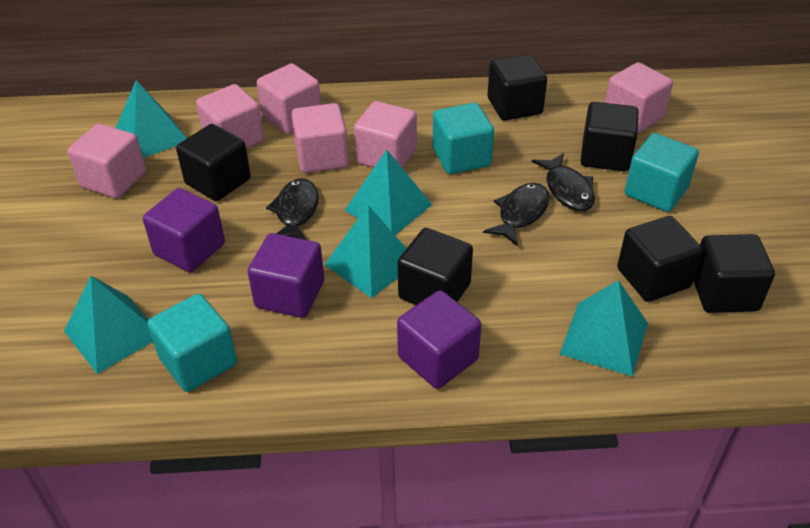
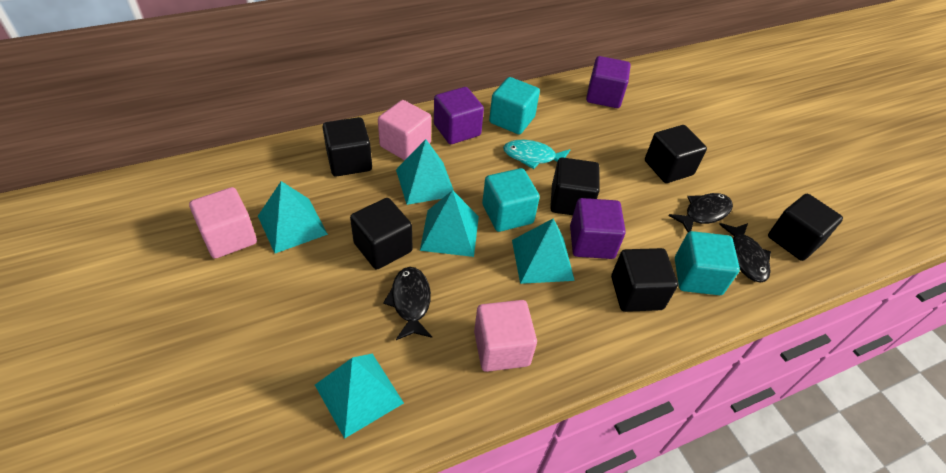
pink cube: 6 -> 3
turquoise fish: 0 -> 1

